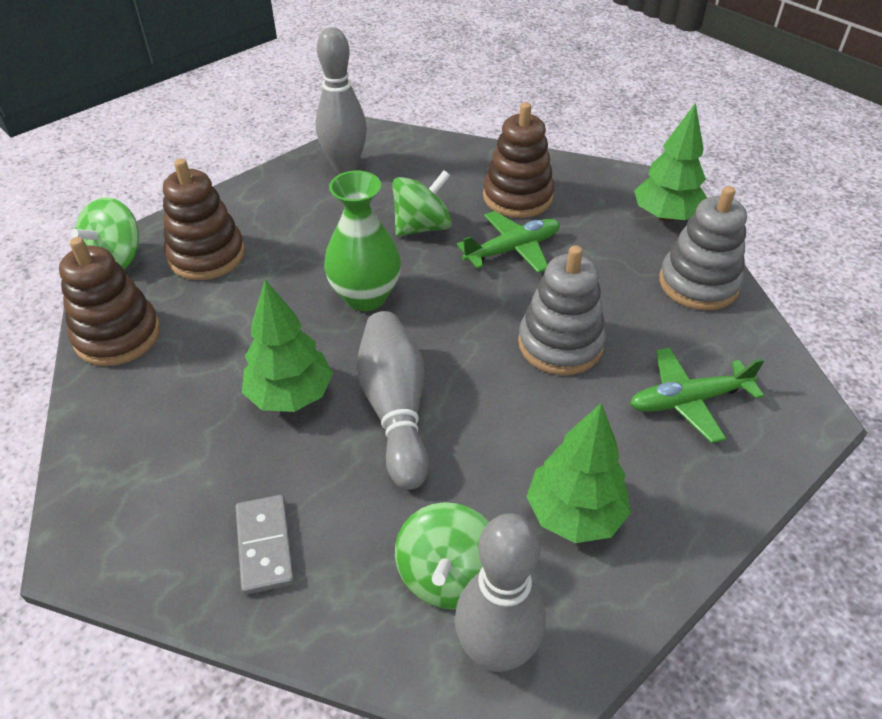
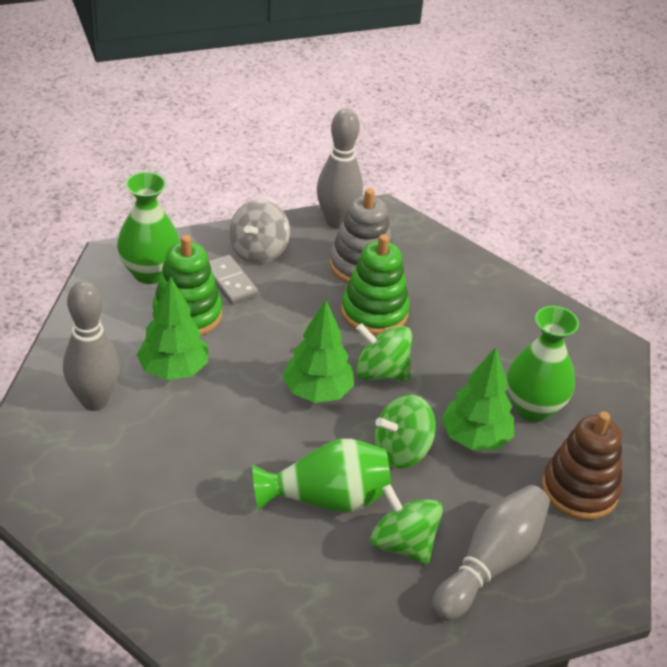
brown stacking toy: 3 -> 1
green plane: 2 -> 0
green stacking toy: 0 -> 2
green vase: 1 -> 3
grey spinning top: 0 -> 1
grey stacking toy: 2 -> 1

